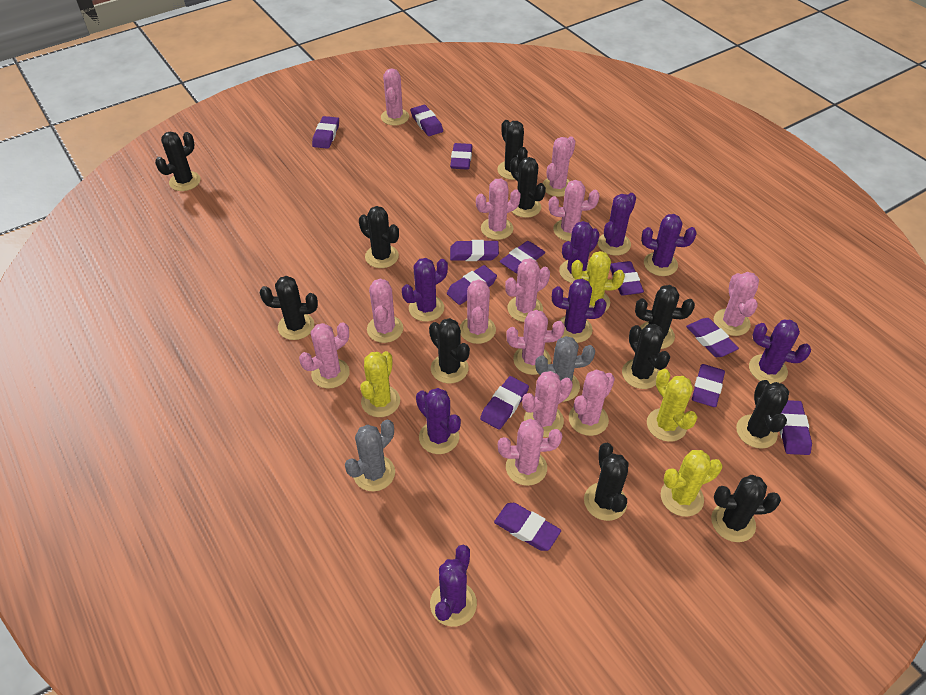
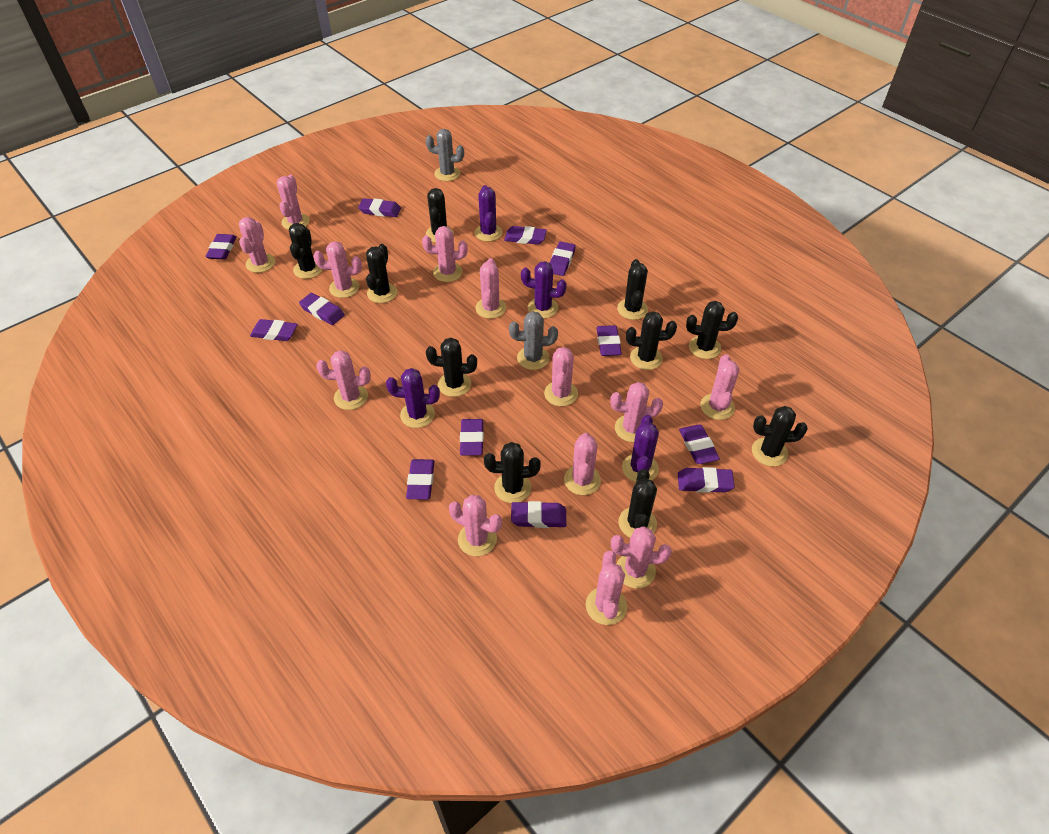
black cactus: 11 -> 10
purple cactus: 8 -> 4
yellow cactus: 4 -> 0

